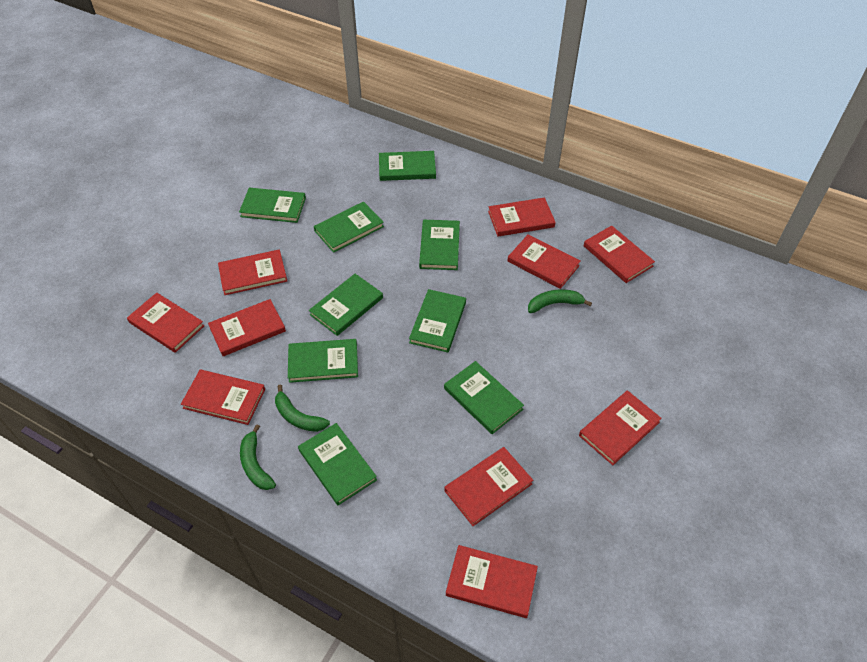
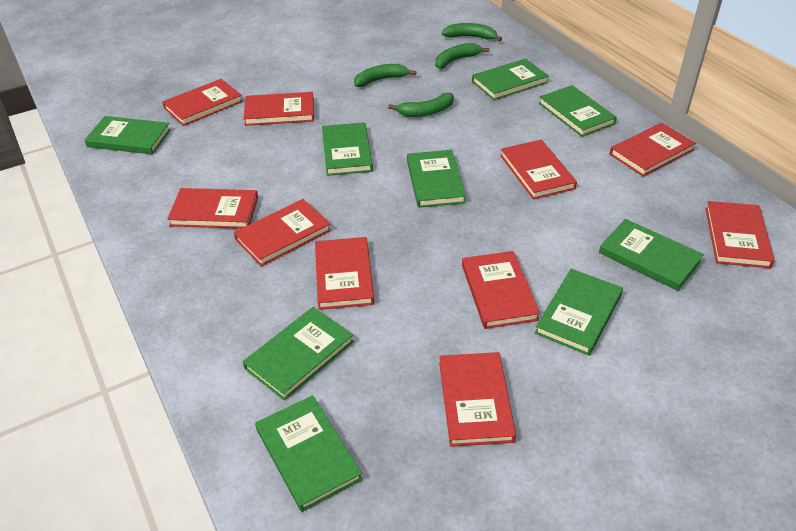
green banana: 3 -> 4

